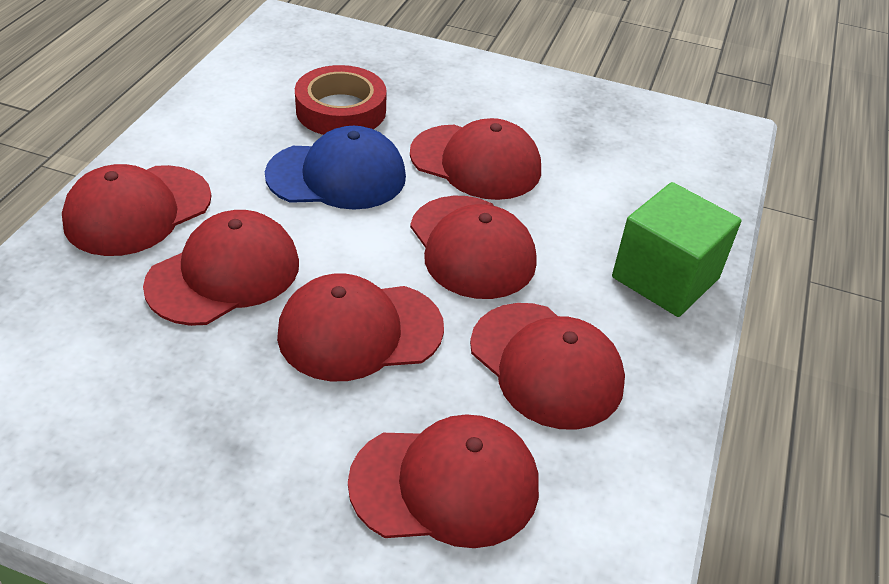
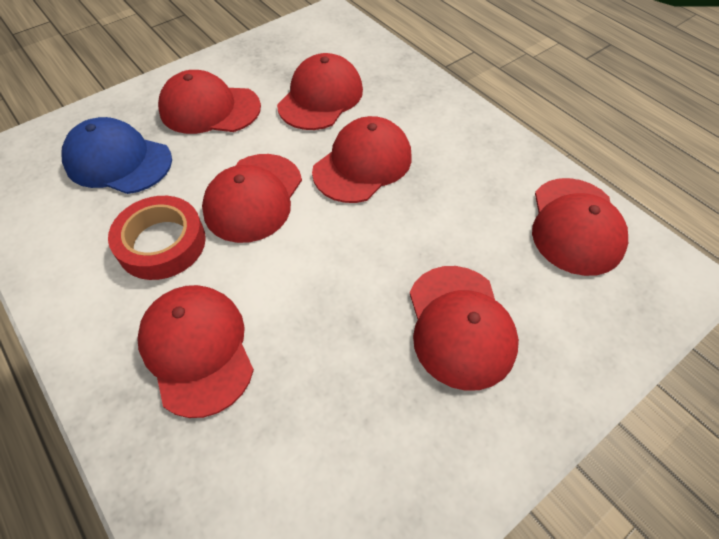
green cube: 1 -> 0

